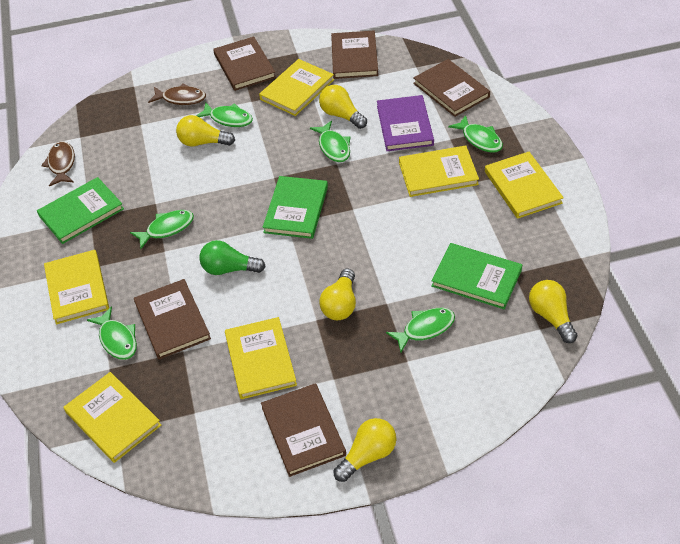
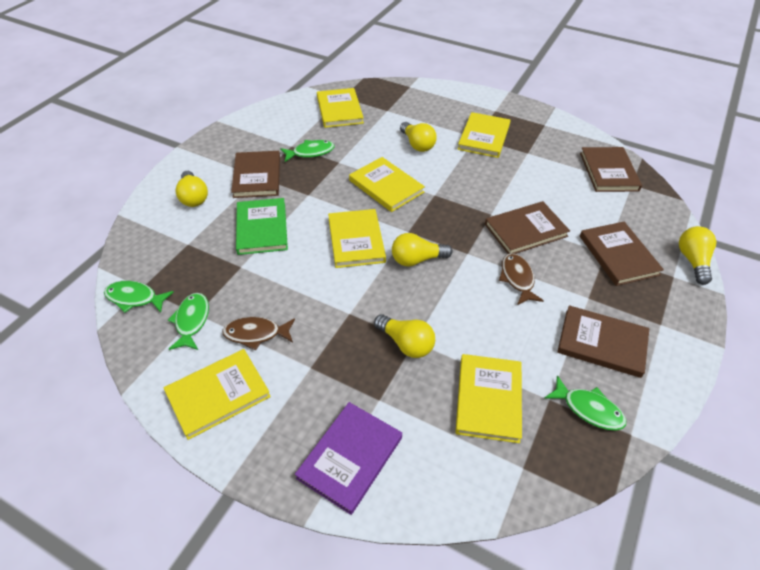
green book: 3 -> 1
green fish: 6 -> 4
green light bulb: 1 -> 0

